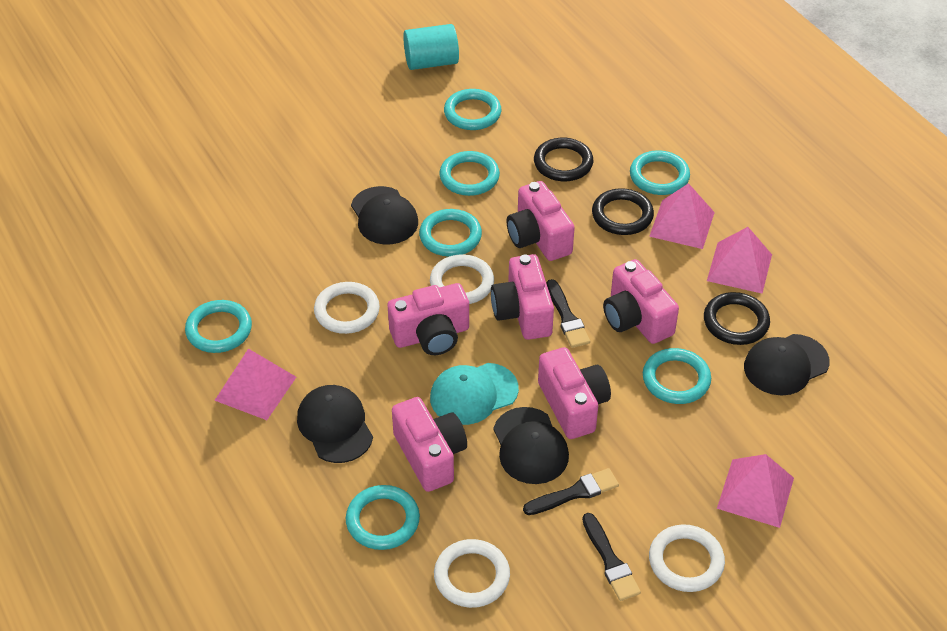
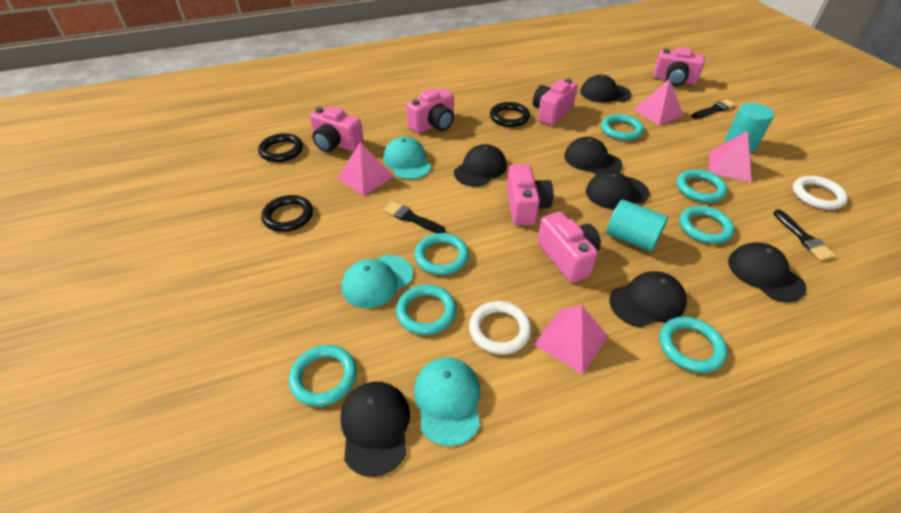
black cap: 4 -> 7
turquoise cap: 1 -> 3
turquoise cylinder: 1 -> 2
white ring: 4 -> 2

